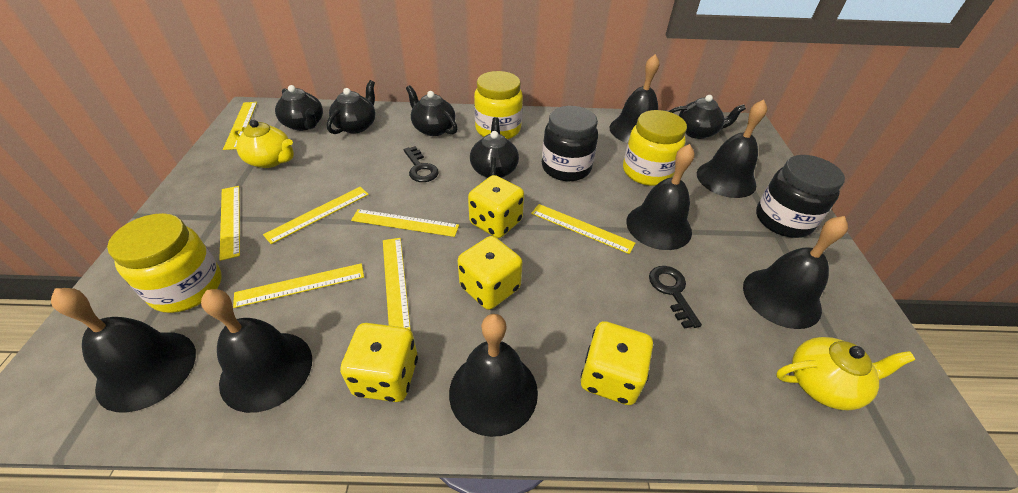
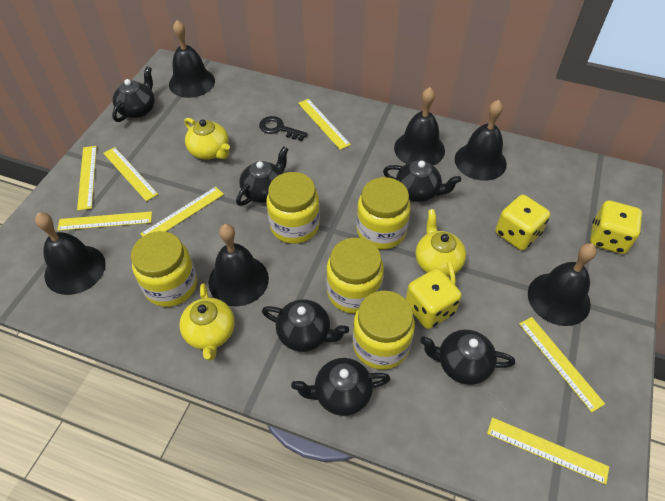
black bell: 7 -> 6
black jar: 2 -> 0
black key: 2 -> 1
black teapot: 5 -> 6
yellow dice: 4 -> 3
yellow jar: 3 -> 5
yellow teapot: 2 -> 3

